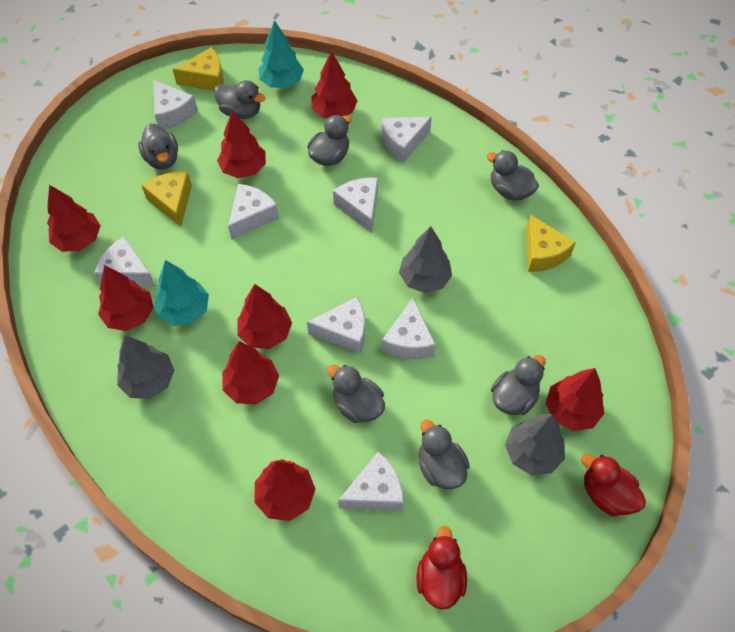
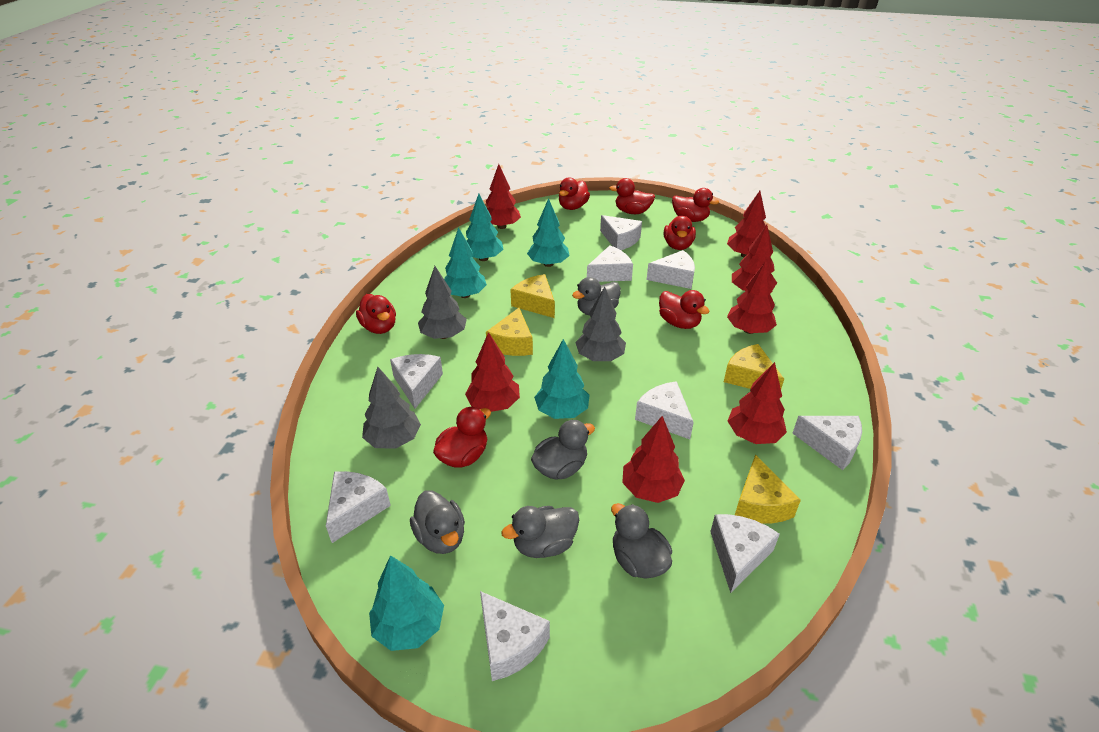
grey duck: 7 -> 5
red duck: 2 -> 7
red tree: 8 -> 7
turquoise tree: 2 -> 5
white cheese: 8 -> 9
yellow cheese: 3 -> 4

